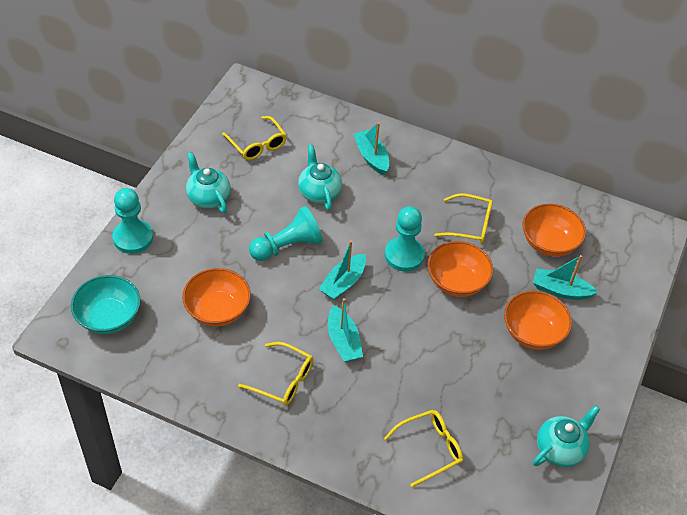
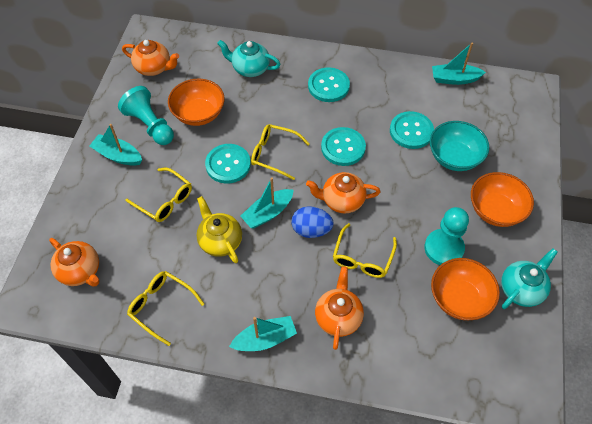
blue egg: 0 -> 1
orange bowl: 4 -> 3
orange teapot: 0 -> 4
turquoise button: 0 -> 4
turquoise pawn: 3 -> 2
turquoise teapot: 3 -> 2
yellow teapot: 0 -> 1

